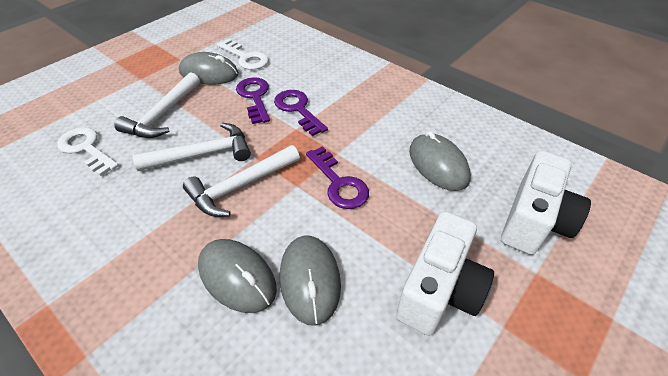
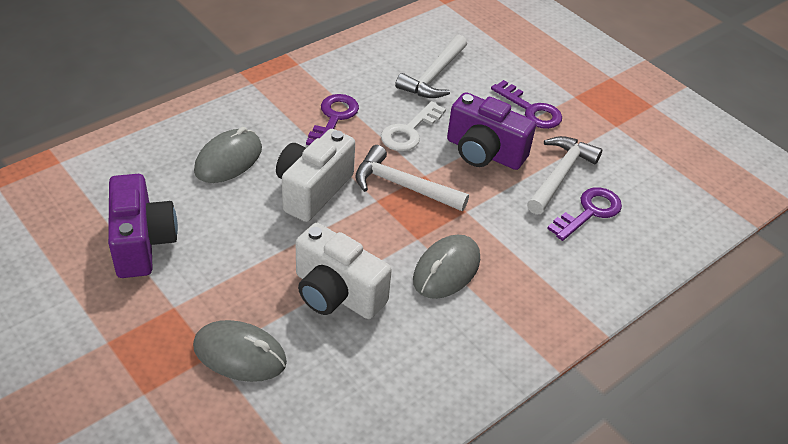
grey mouse: 4 -> 3
purple camera: 0 -> 2
white key: 2 -> 1

